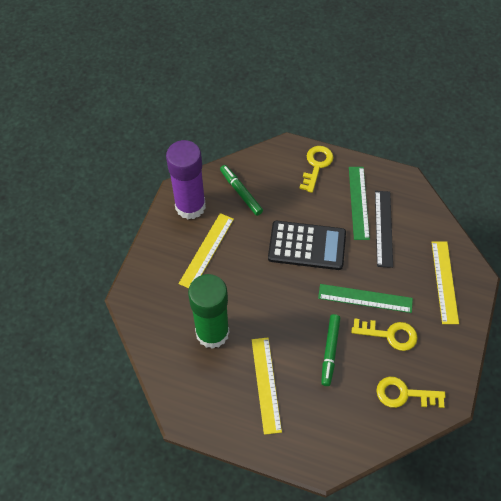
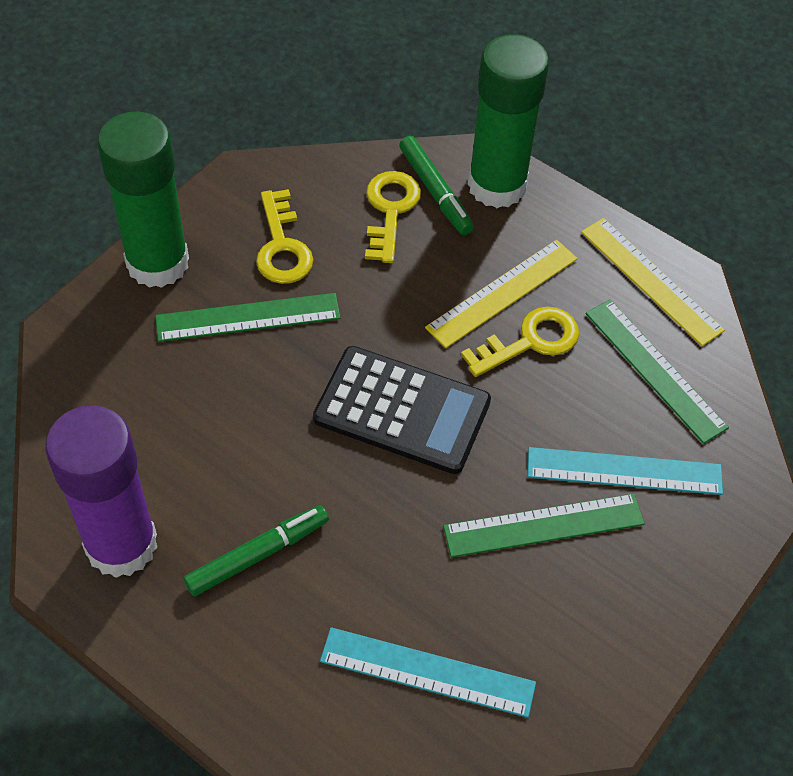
black ruler: 1 -> 0
green glue stick: 1 -> 2
green ruler: 2 -> 3
turquoise ruler: 0 -> 2
yellow ruler: 3 -> 2

